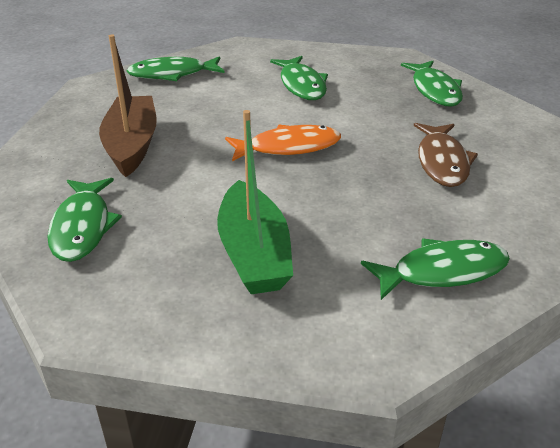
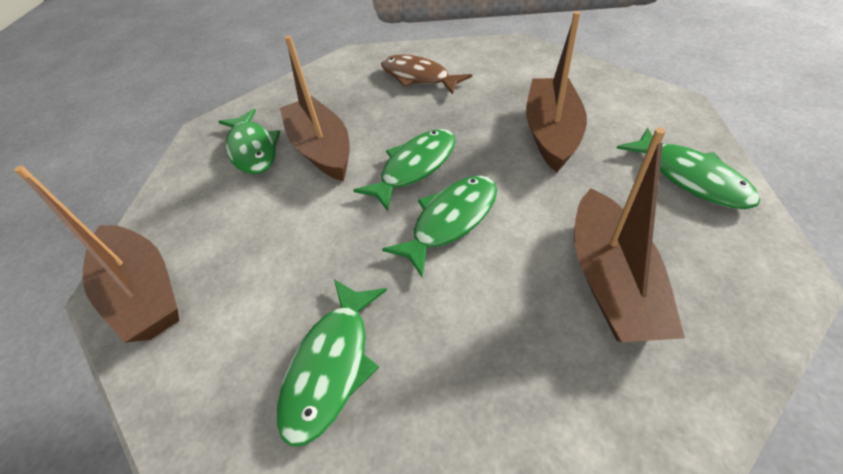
brown boat: 1 -> 4
green boat: 1 -> 0
orange fish: 1 -> 0

